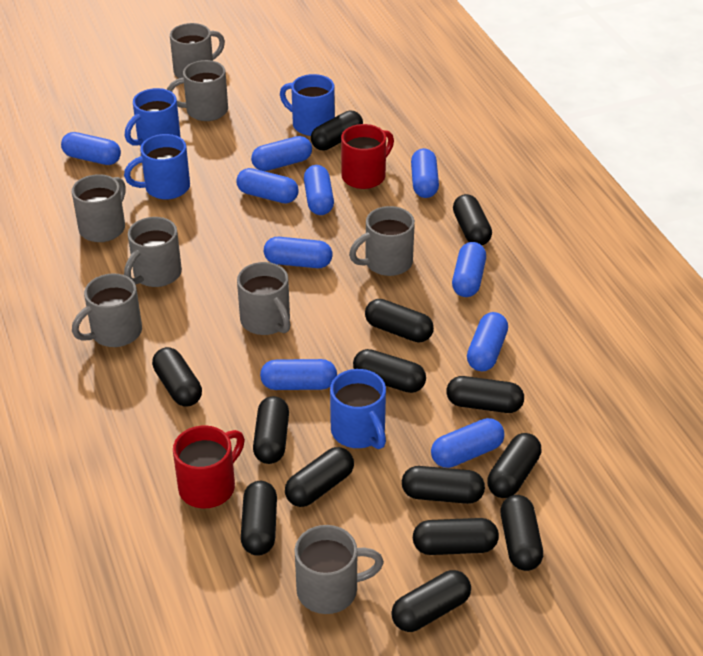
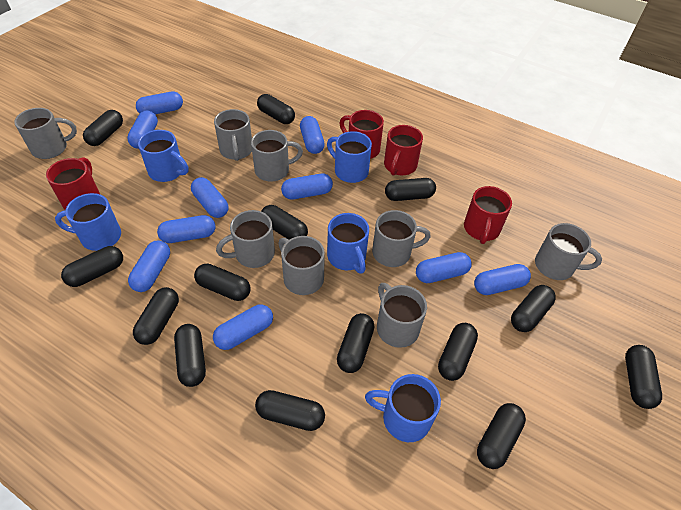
blue mug: 4 -> 5
red mug: 2 -> 4

